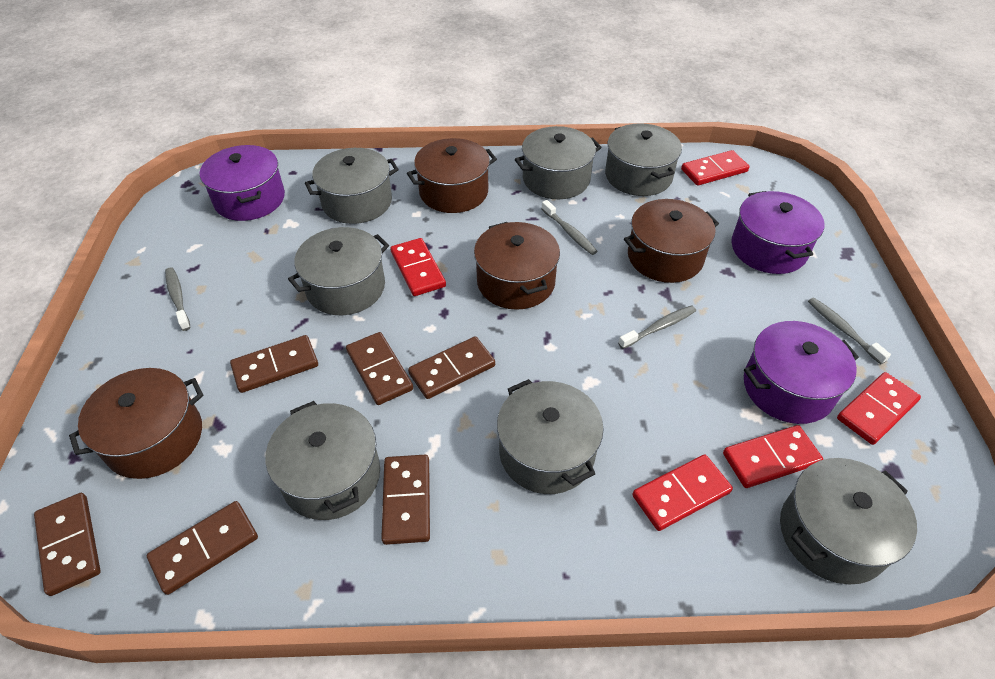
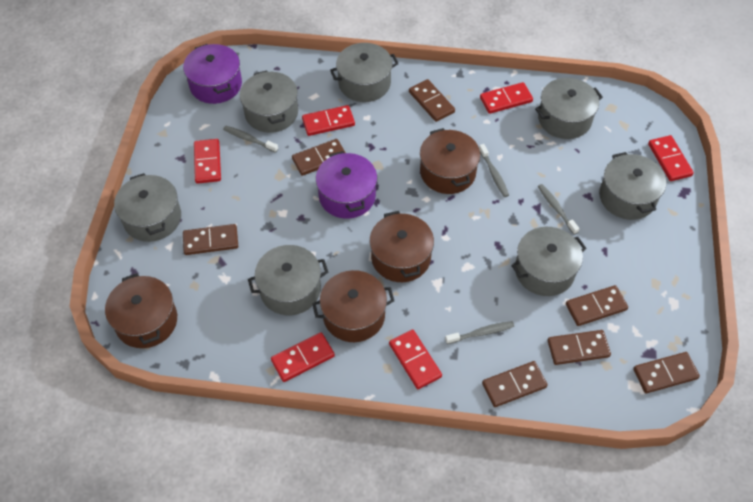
brown domino: 6 -> 7
purple pot: 3 -> 2
red domino: 5 -> 6

